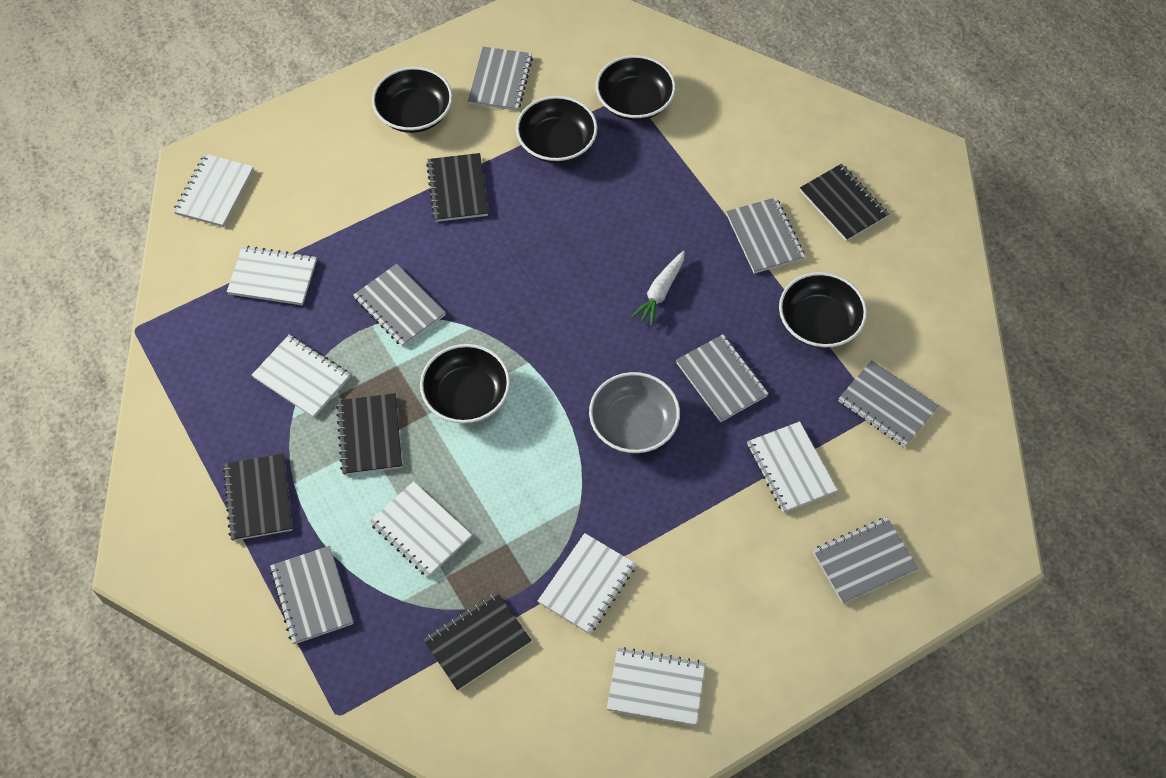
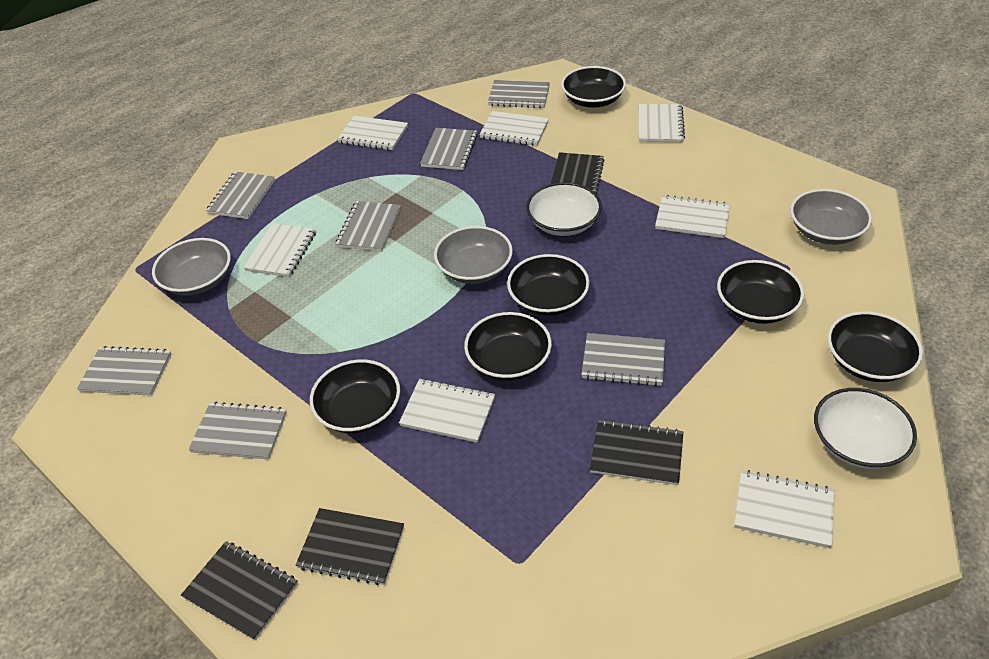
black bowl: 5 -> 6
black notebook: 5 -> 4
grey bowl: 1 -> 3
white bowl: 0 -> 2
white carrot: 1 -> 0

